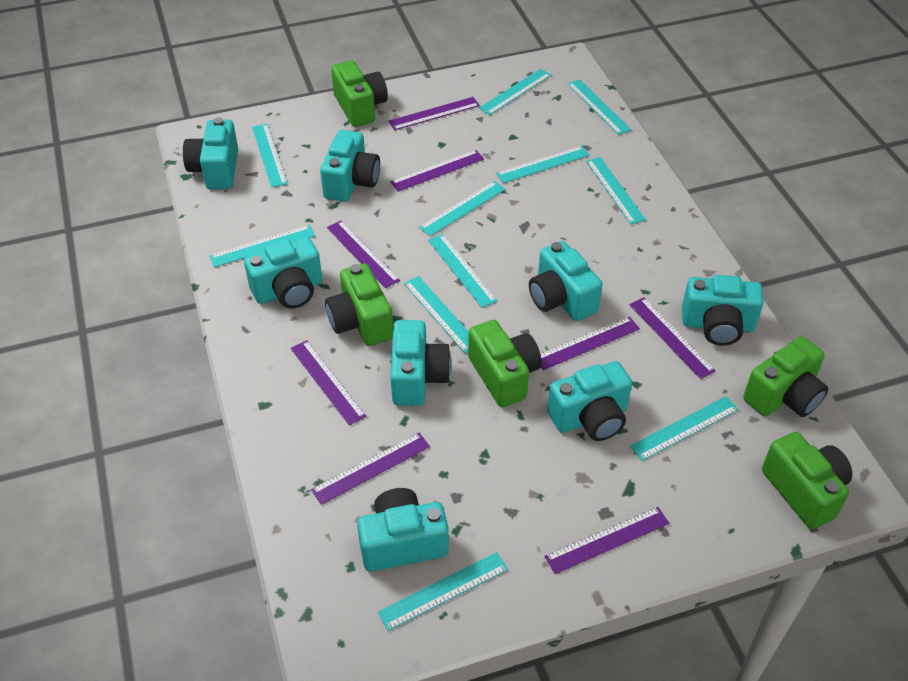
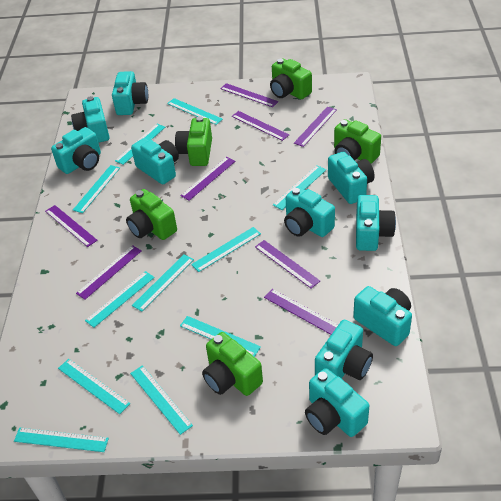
turquoise camera: 8 -> 10

